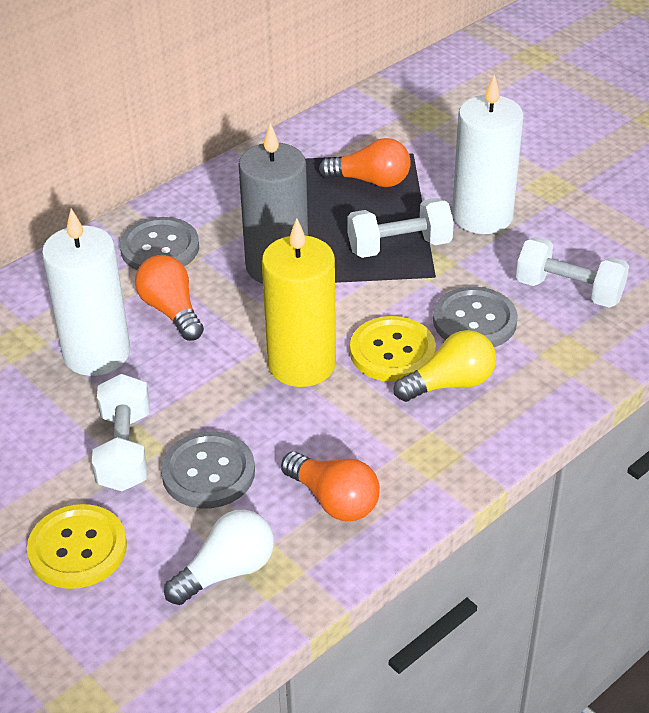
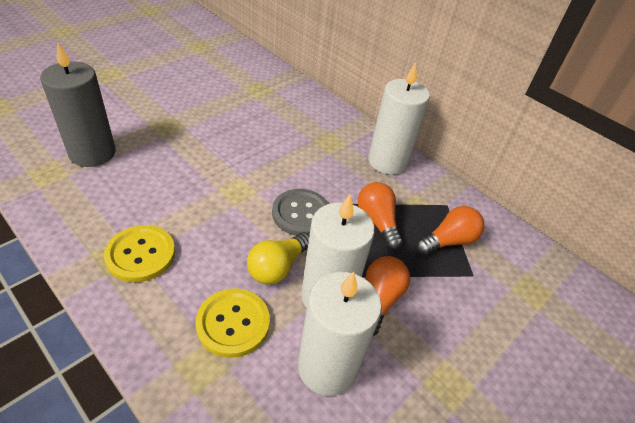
grey button: 3 -> 1
white candle: 2 -> 3
white dumbbell: 3 -> 0
white light bulb: 1 -> 0
yellow candle: 1 -> 0

